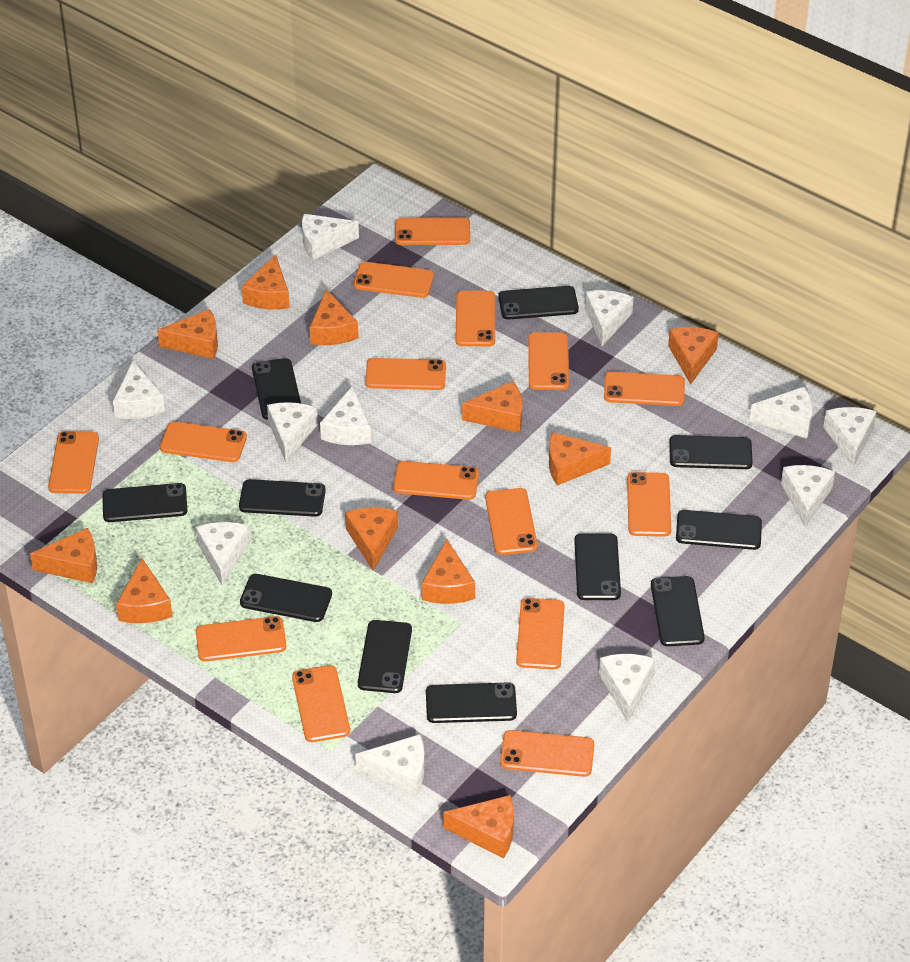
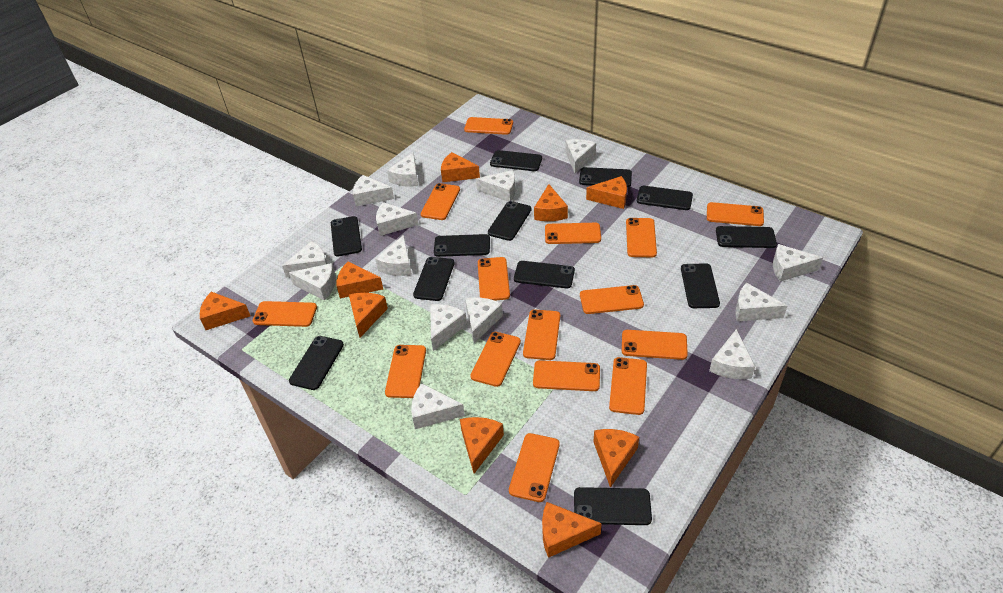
black phone: 11 -> 12
orange cheese: 11 -> 9
white cheese: 11 -> 14

